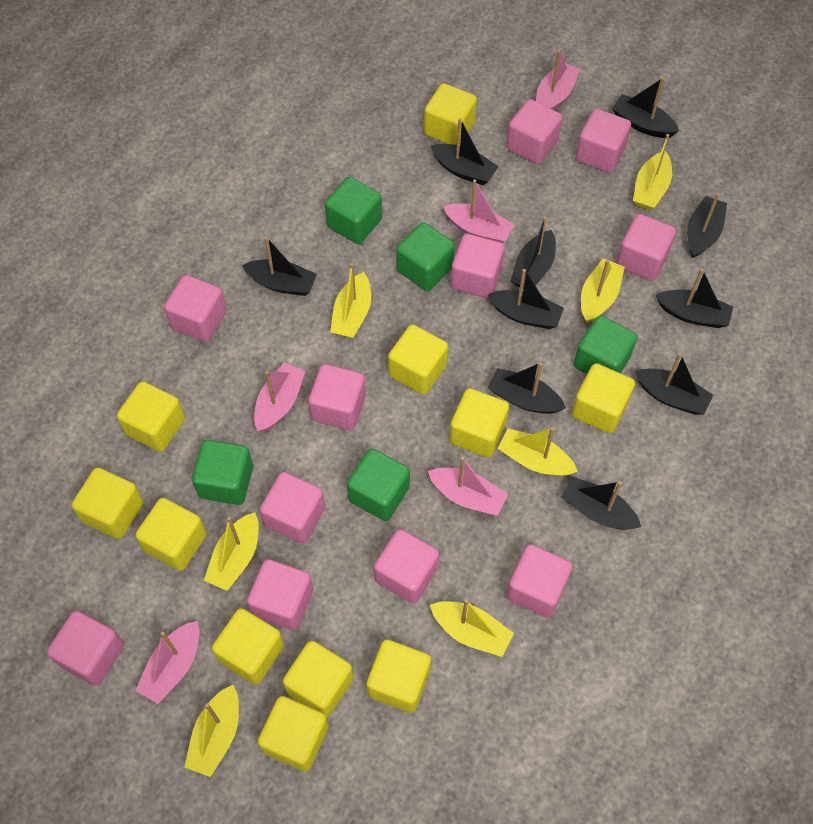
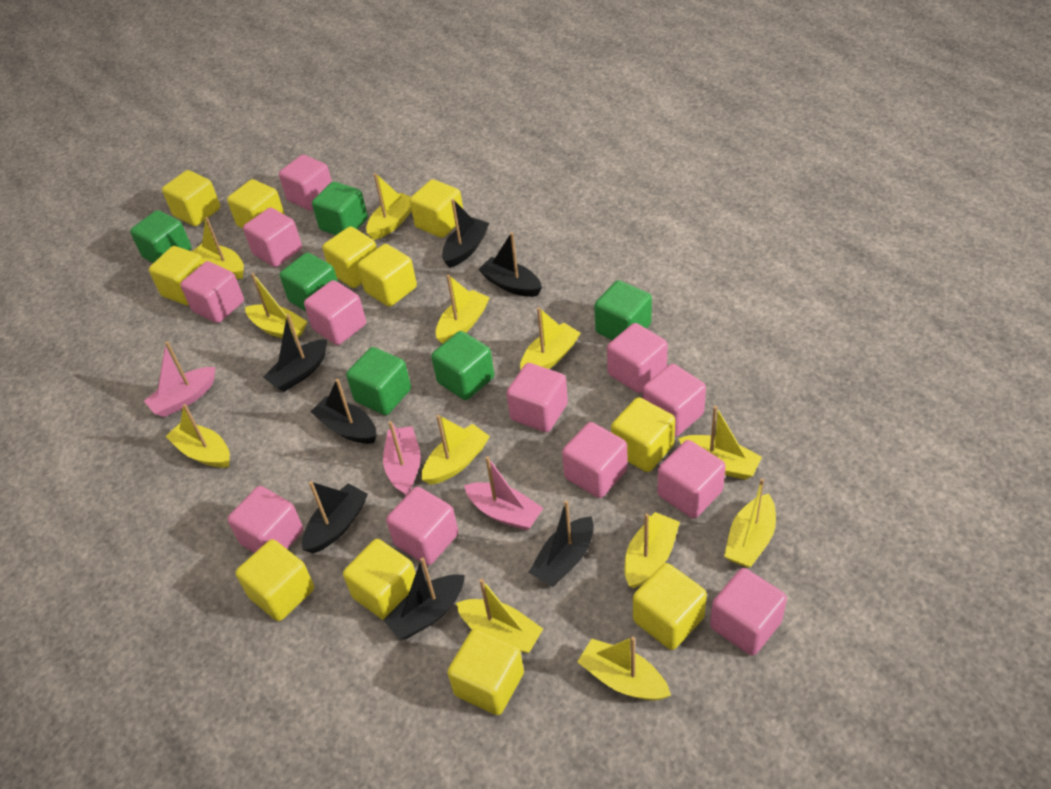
black boat: 10 -> 7
green cube: 5 -> 6
pink boat: 5 -> 3
pink cube: 11 -> 12
yellow boat: 7 -> 12

